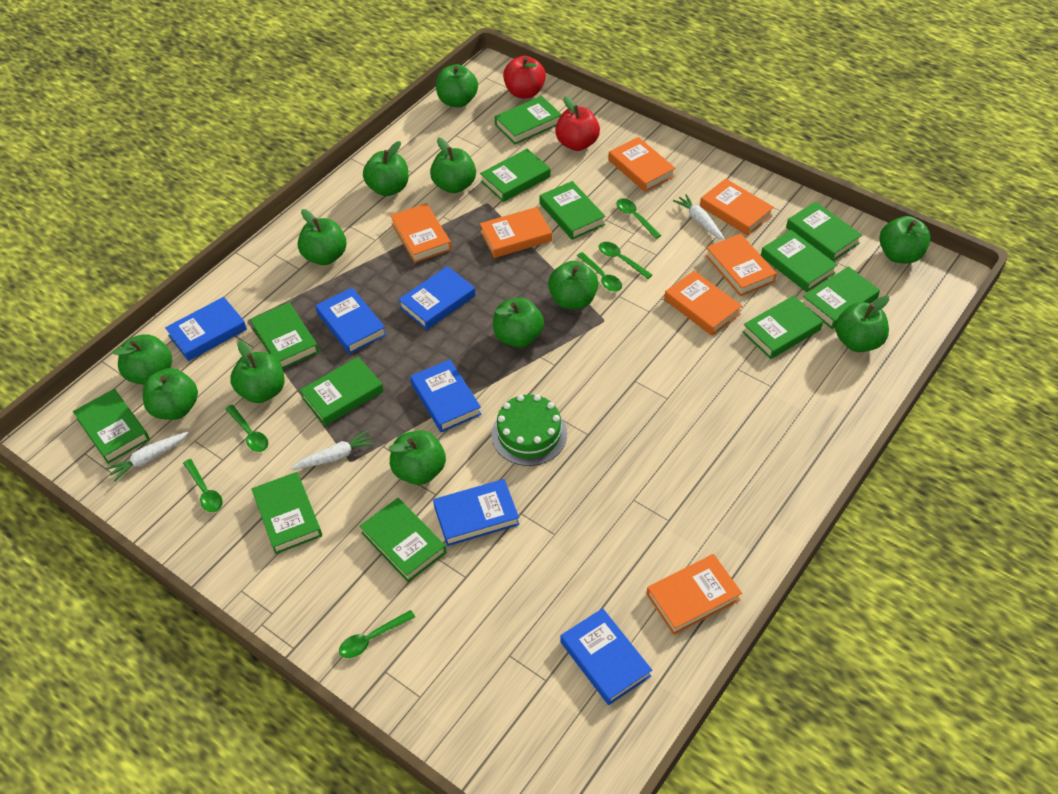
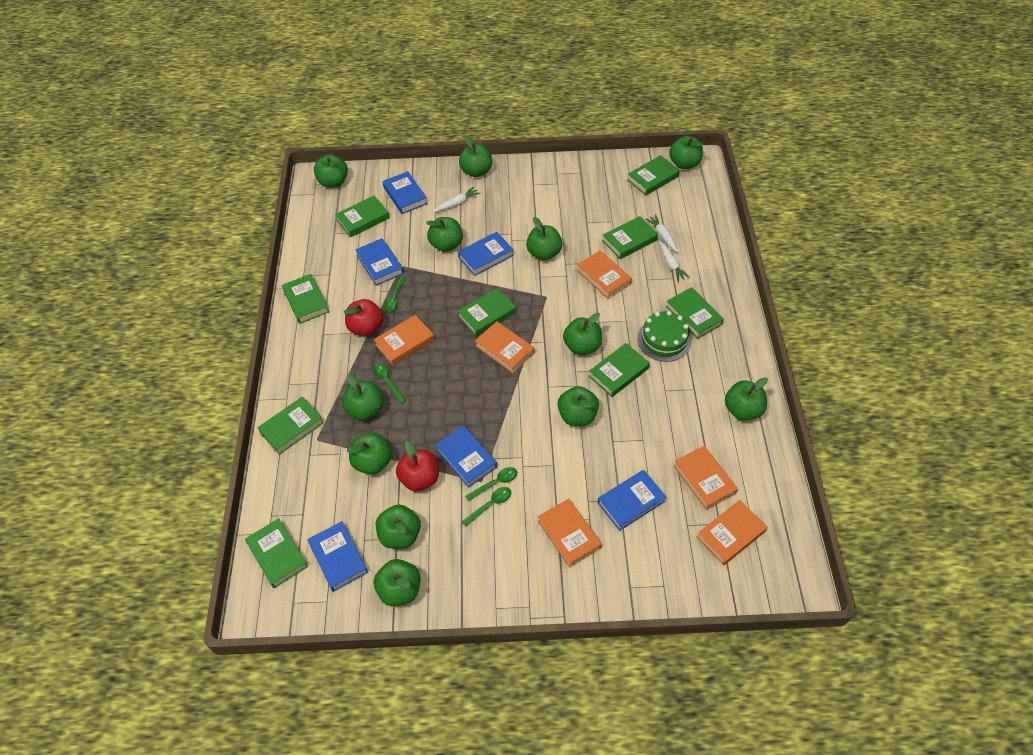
green book: 12 -> 9
green spoon: 6 -> 4
orange book: 7 -> 6

